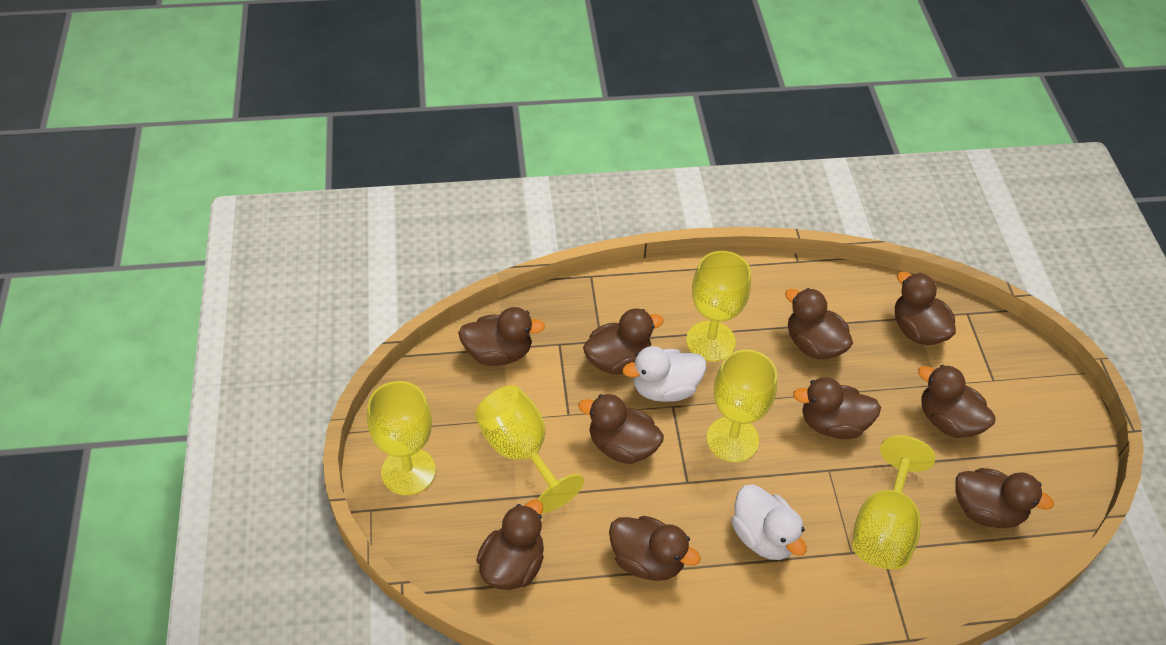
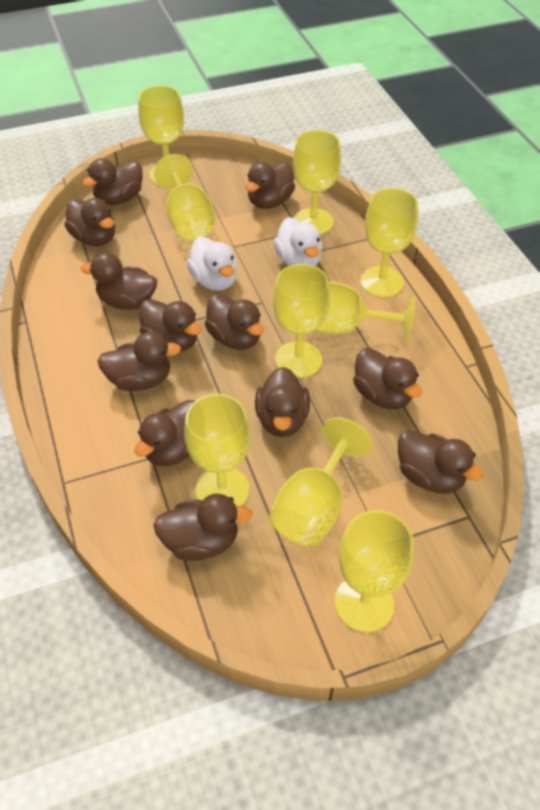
brown duck: 10 -> 12
yellow goblet: 5 -> 9

